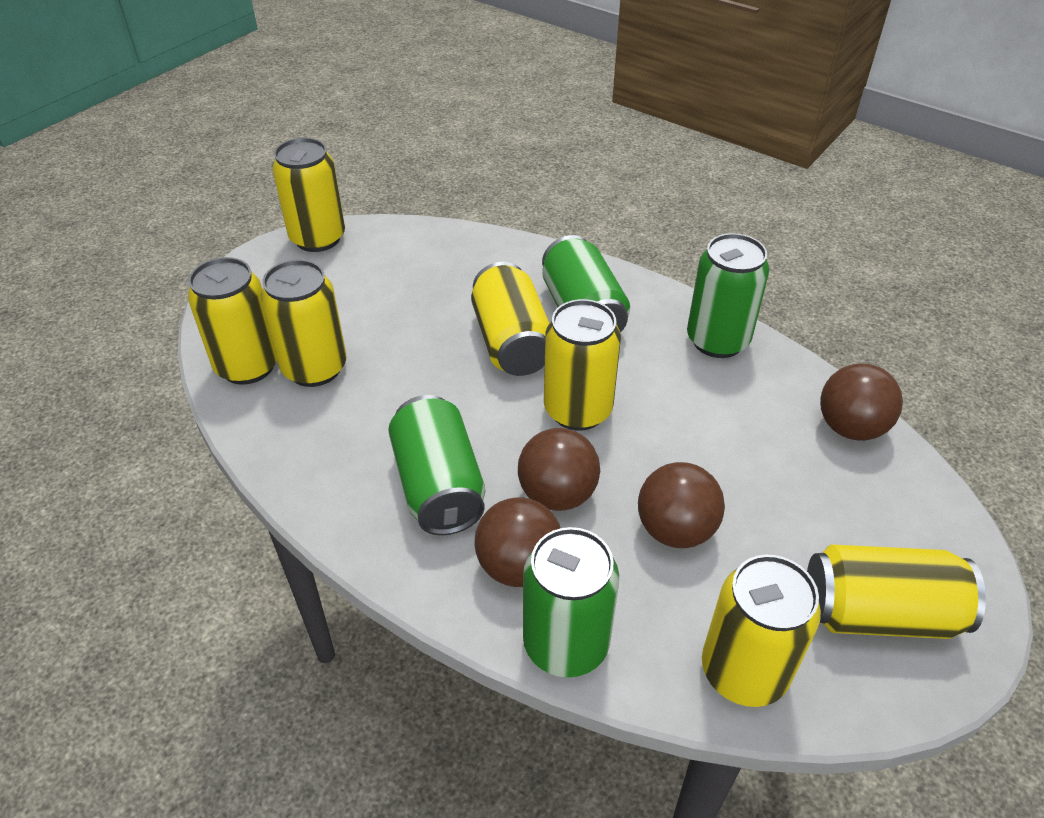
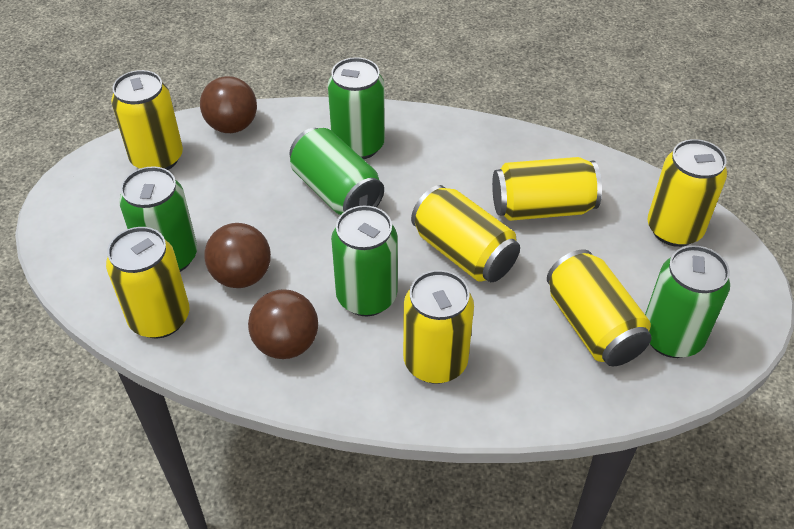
brown ball: 4 -> 3
green can: 4 -> 5

